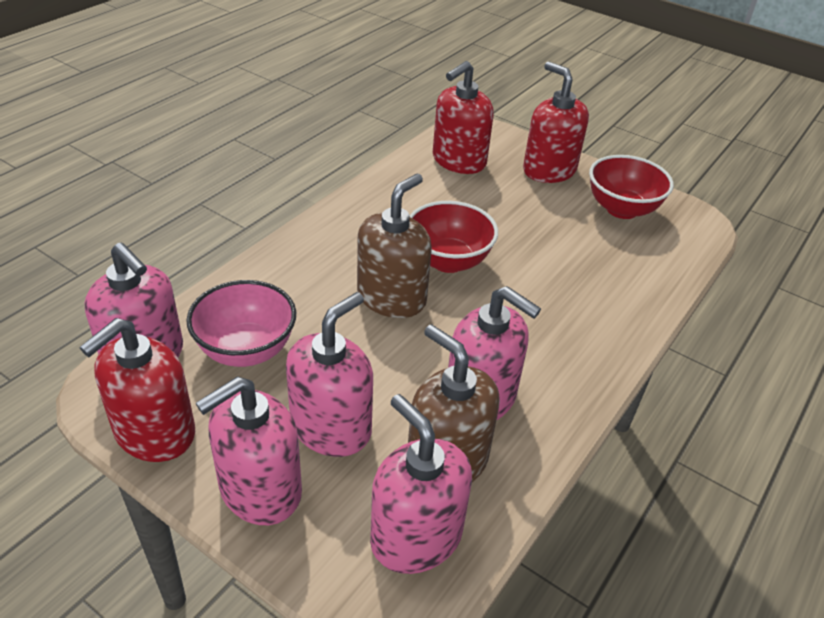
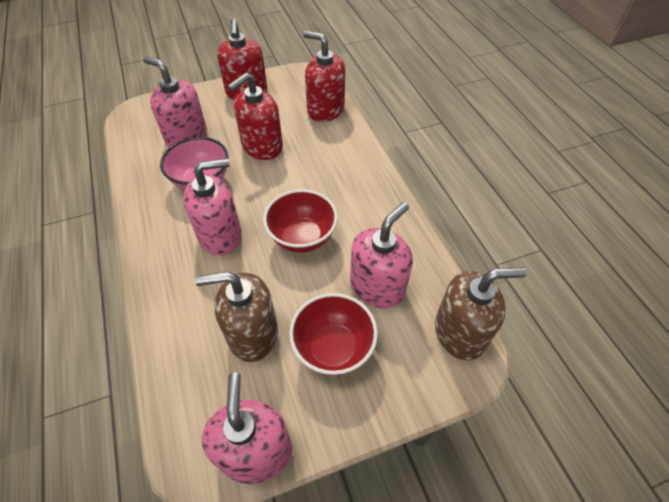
pink soap dispenser: 5 -> 4

